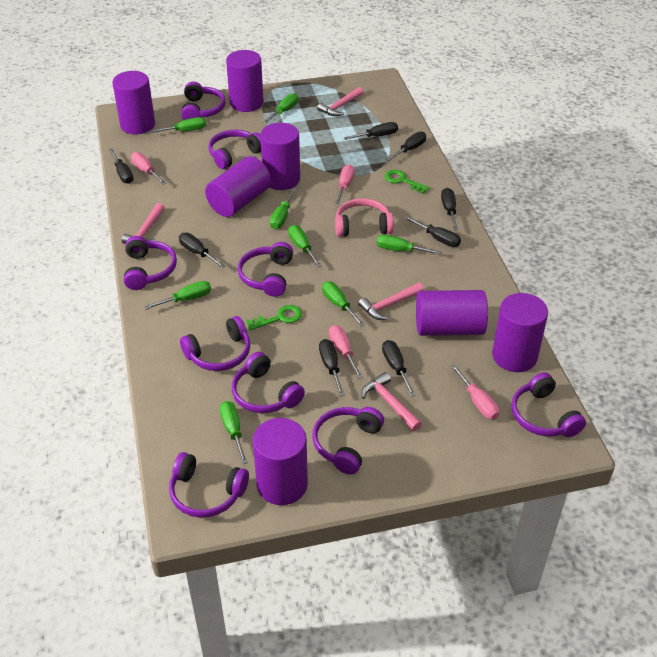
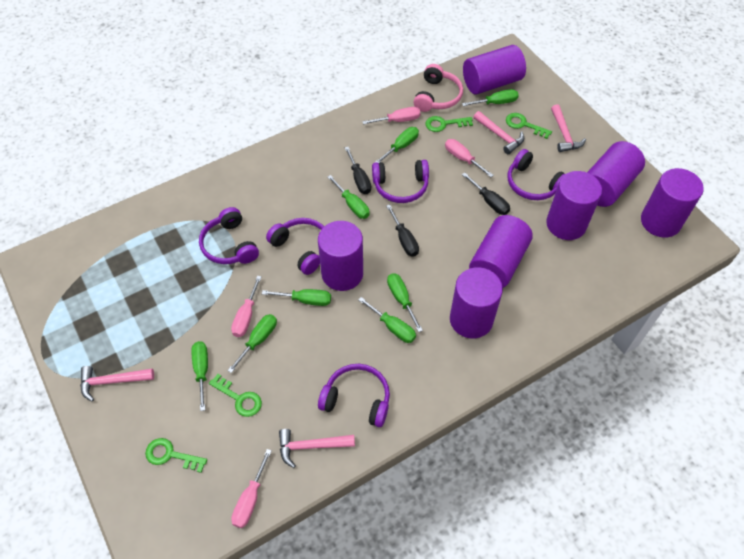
black screwdriver: 8 -> 3
green key: 2 -> 4
purple headphones: 9 -> 5

